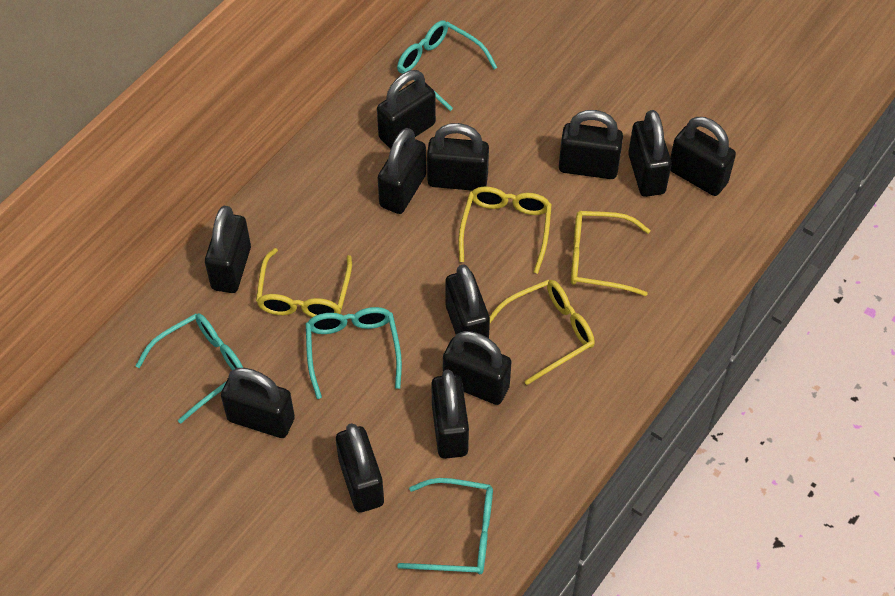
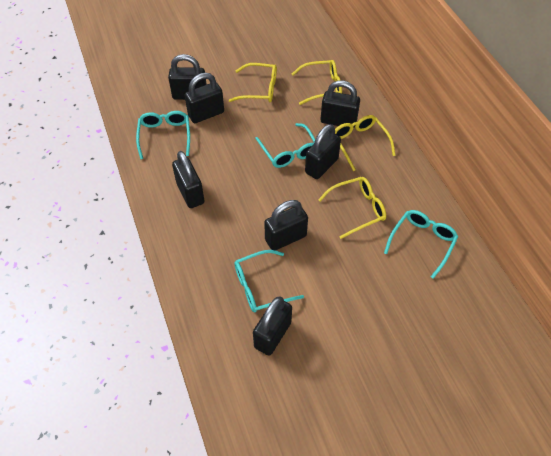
black padlock: 12 -> 7

